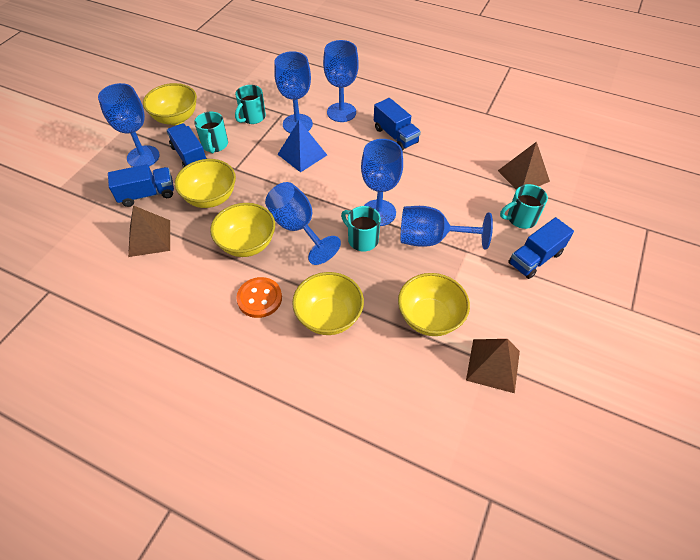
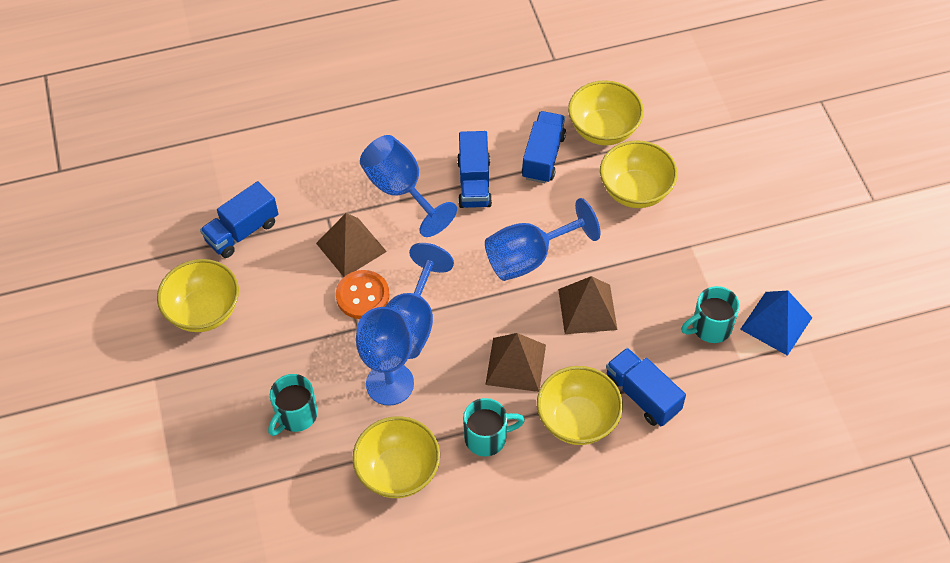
blue goblet: 6 -> 4
turquoise mug: 4 -> 3

